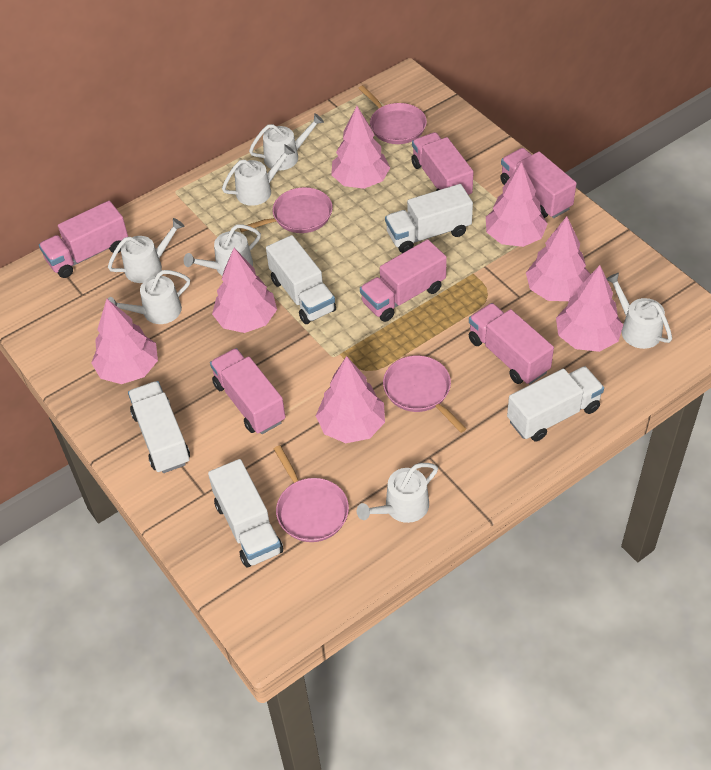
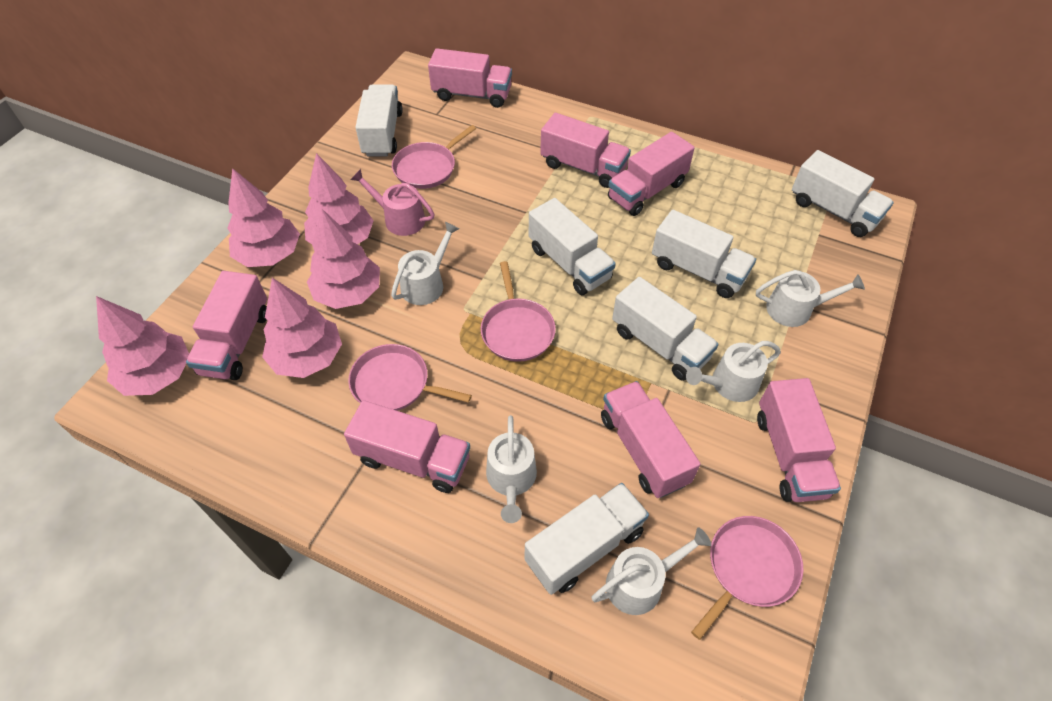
pink tree: 7 -> 5
pink truck: 6 -> 7
pink watering can: 0 -> 1
white truck: 5 -> 6
white watering can: 7 -> 5

